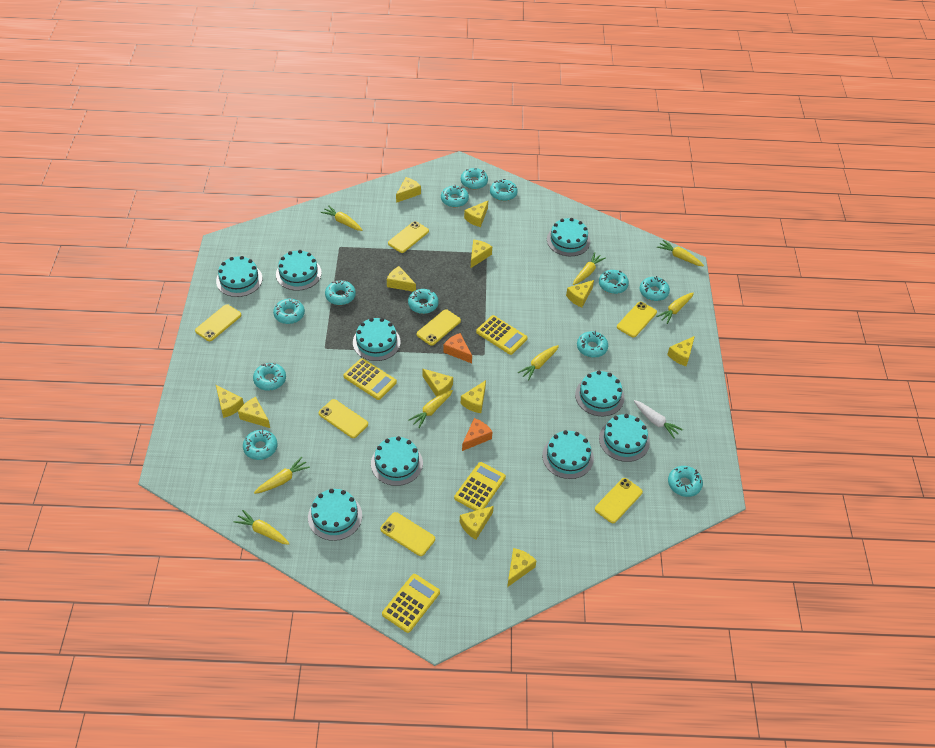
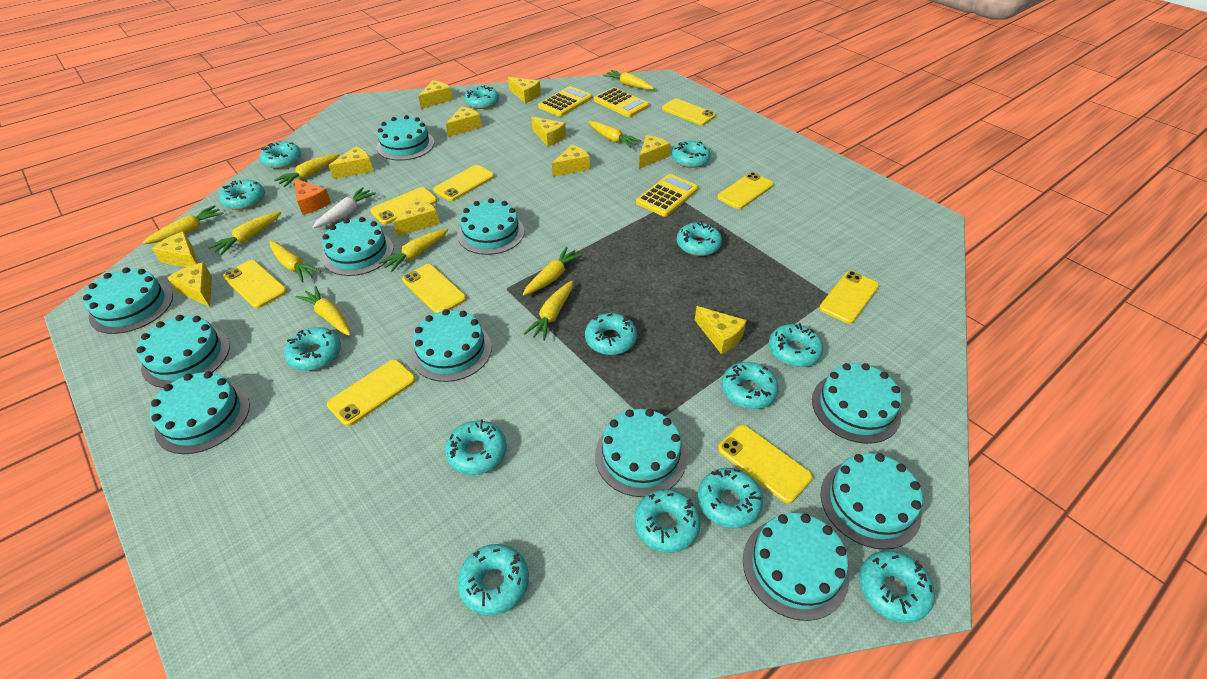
orange cheese: 2 -> 1
turquoise cake: 9 -> 11
turquoise donut: 12 -> 14
yellow calculator: 4 -> 3
yellow carrot: 8 -> 10
yellow cheese: 12 -> 11
yellow phone: 7 -> 9

